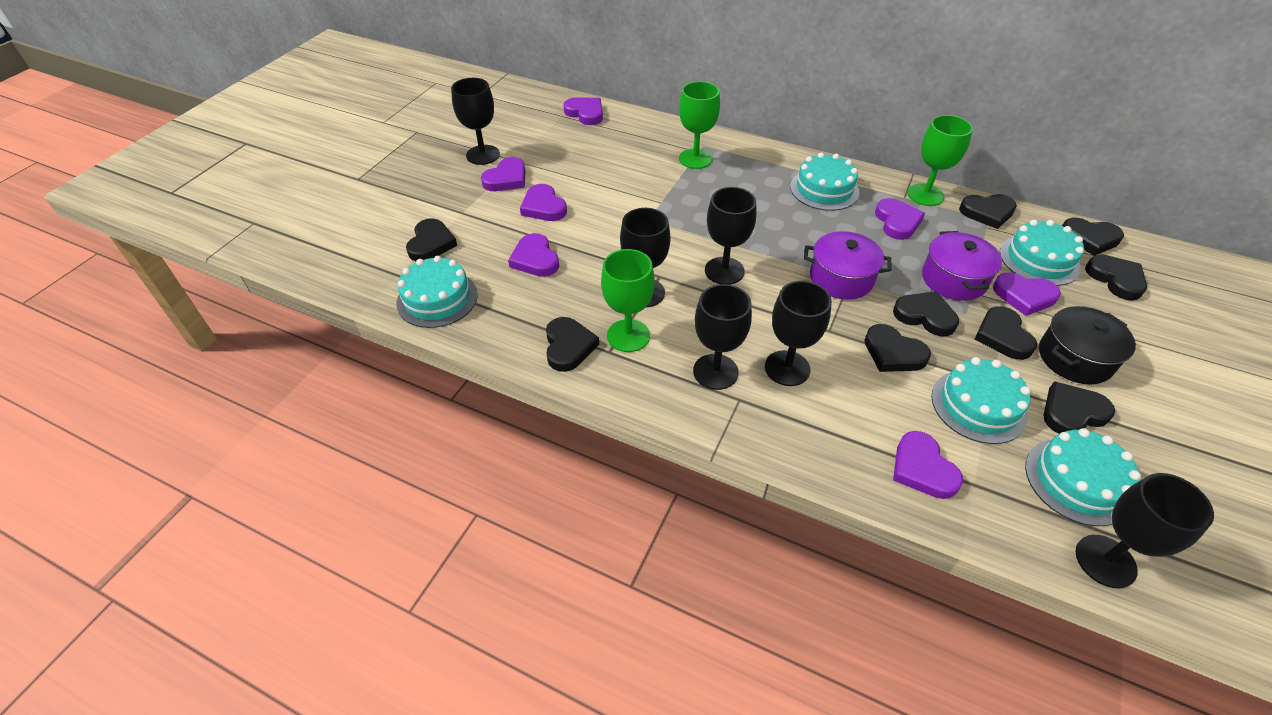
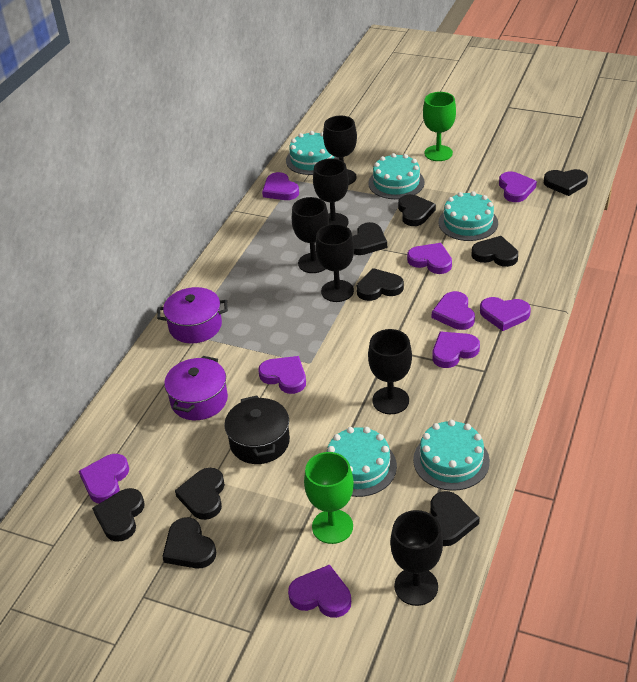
green goblet: 3 -> 2
purple heart: 7 -> 9

